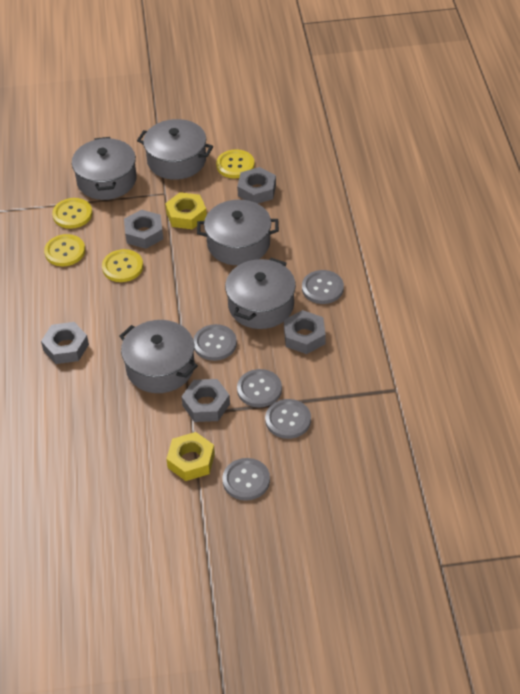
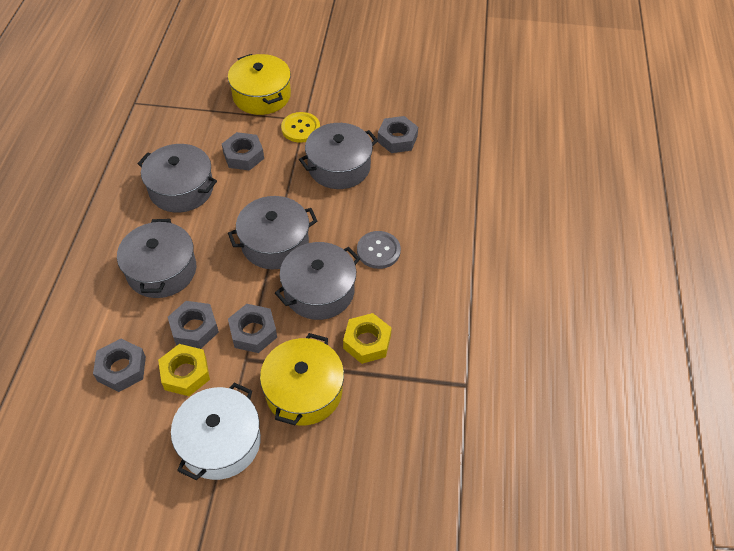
grey button: 5 -> 1
white pot: 0 -> 1
yellow button: 4 -> 1
yellow pot: 0 -> 2

